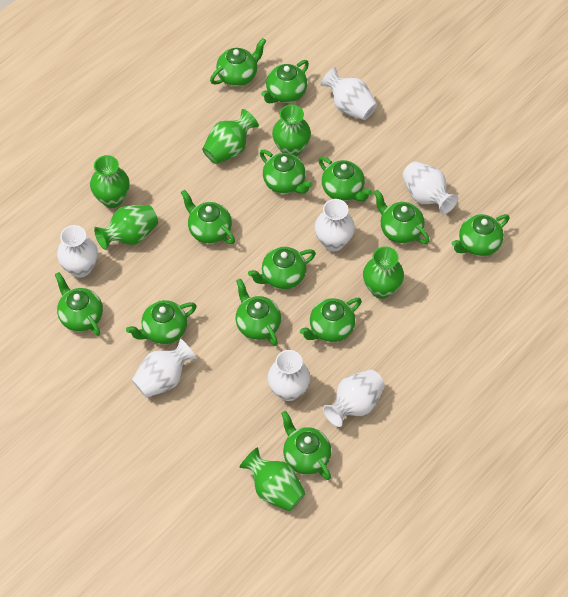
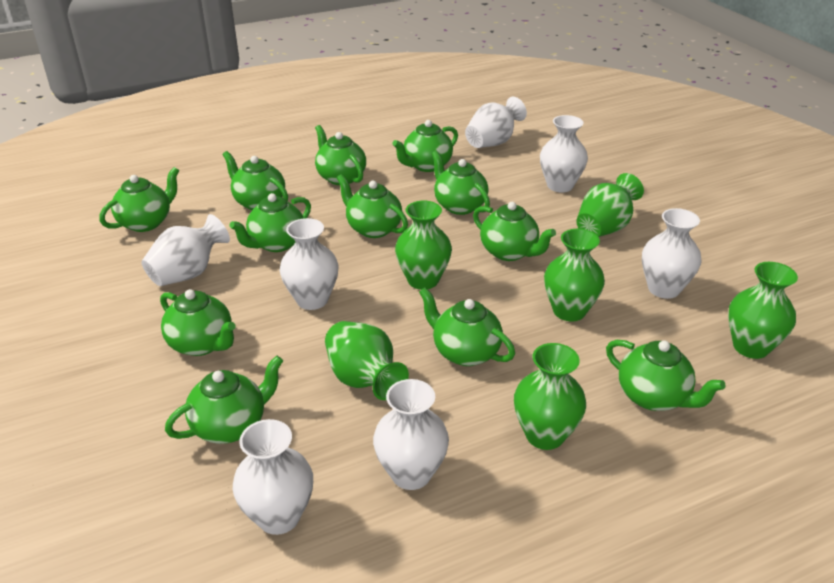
green teapot: 13 -> 12

